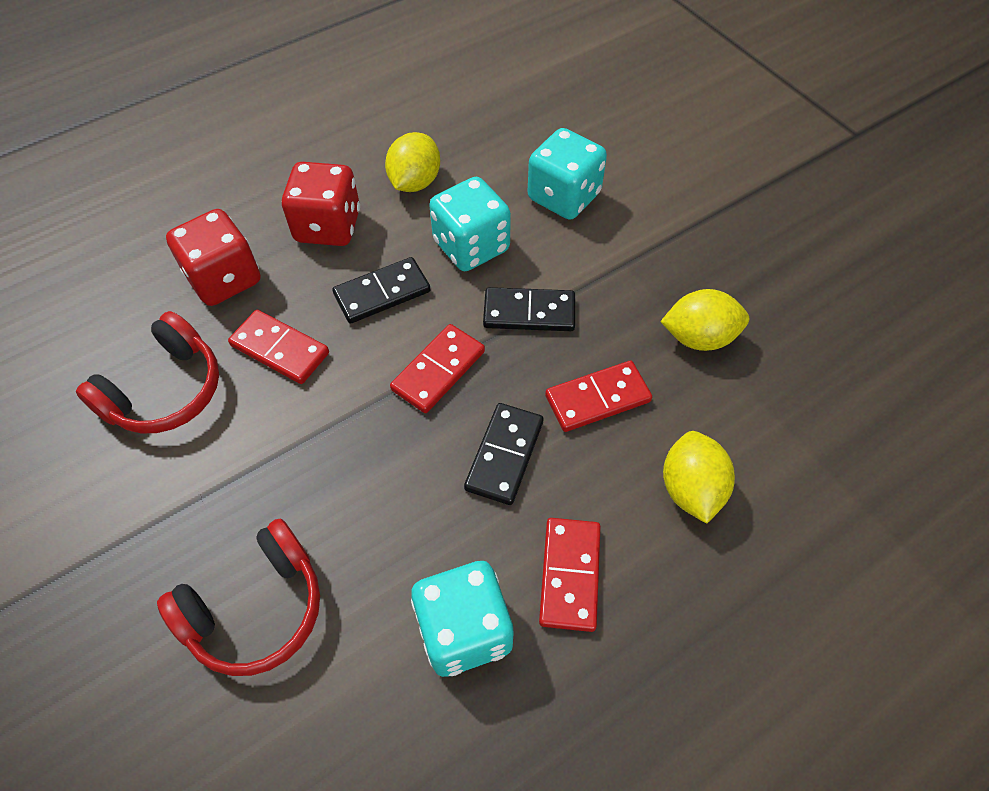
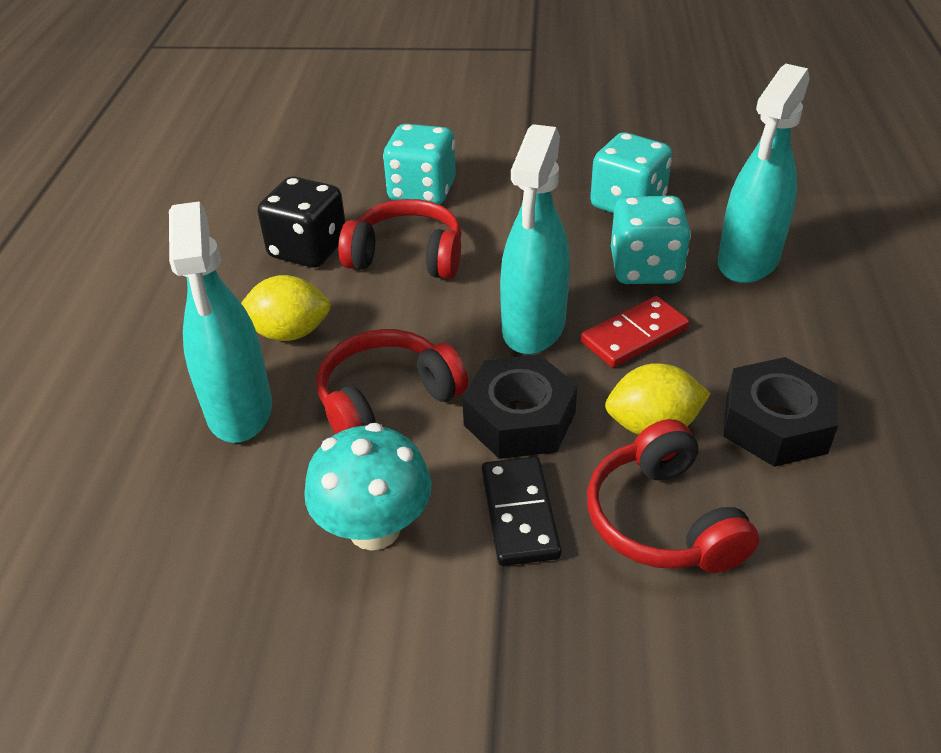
black dice: 0 -> 1
black domino: 3 -> 1
black nut: 0 -> 2
red dice: 2 -> 0
red domino: 4 -> 1
red headphones: 2 -> 3
turquoise mushroom: 0 -> 1
turquoise spray bottle: 0 -> 3
yellow lemon: 3 -> 2

